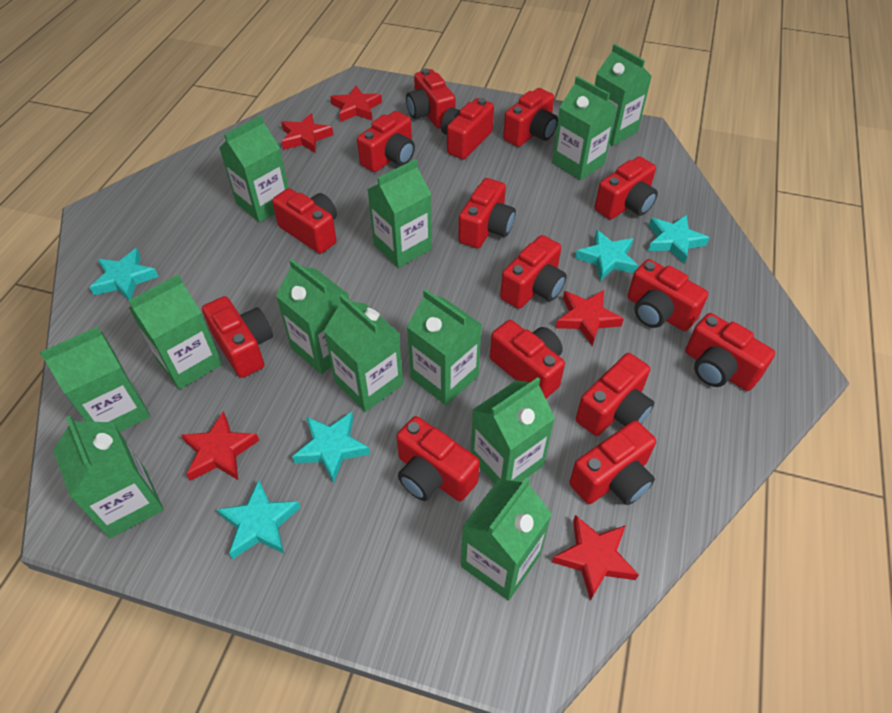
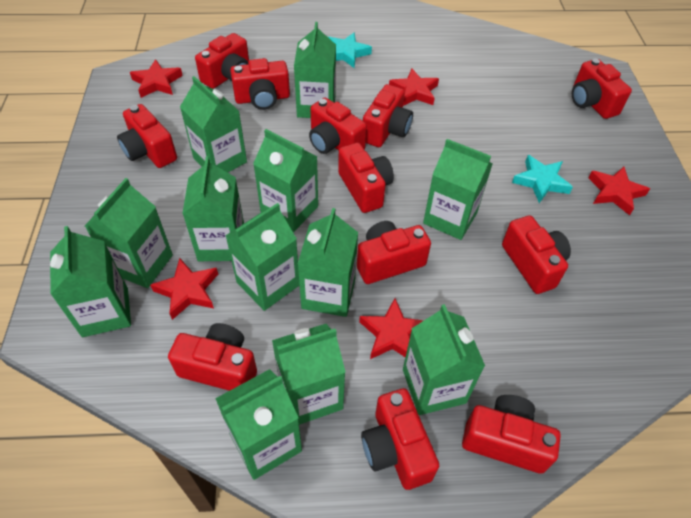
red camera: 15 -> 12
turquoise star: 5 -> 2

